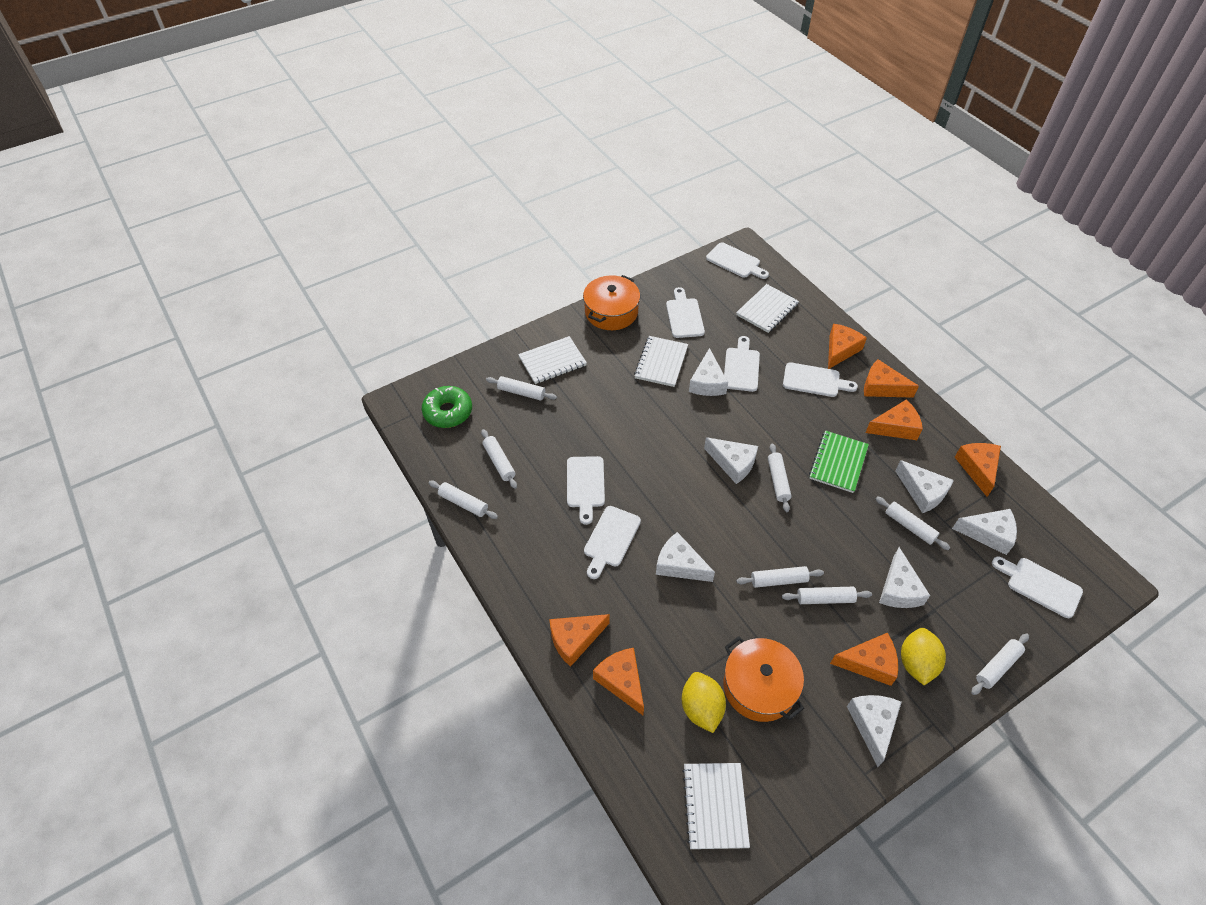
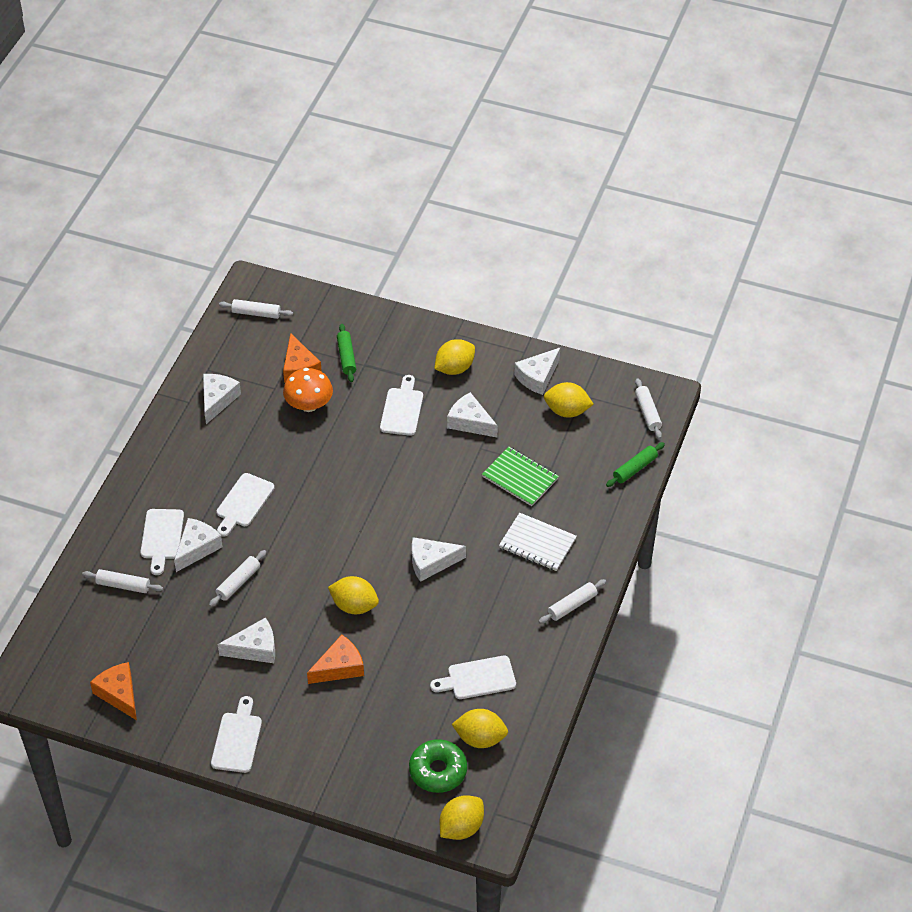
green rolling pin: 0 -> 2
orange cheese: 7 -> 3
orange mushroom: 0 -> 1
orange pot: 2 -> 0
white cheese: 7 -> 6
white cutting board: 7 -> 5
white notebook: 4 -> 1
white rolling pin: 8 -> 5
yellow lemon: 2 -> 5

